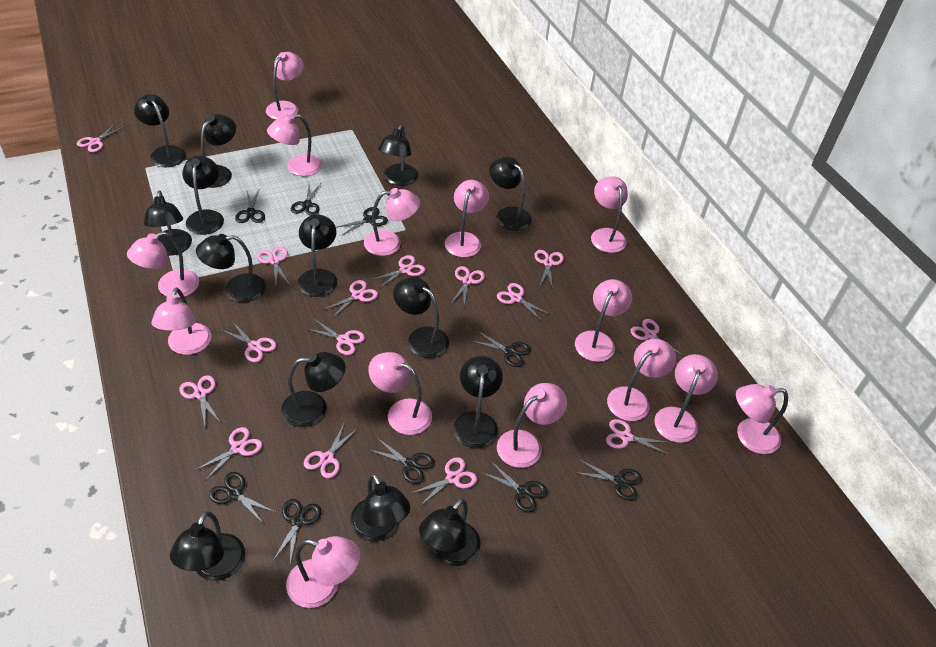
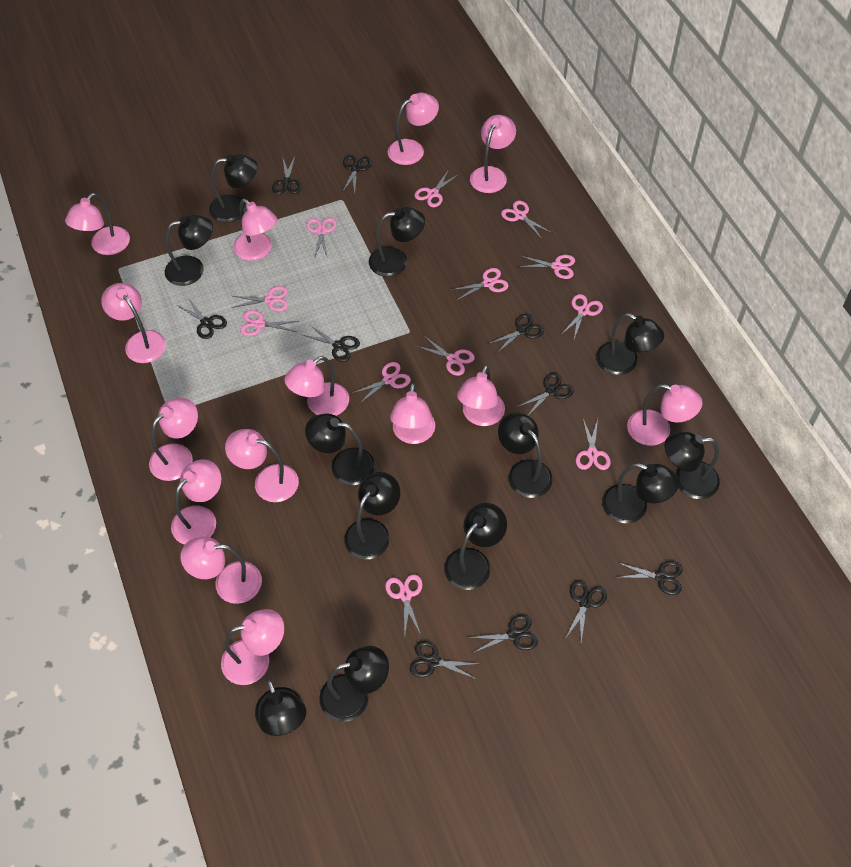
black lamp: 14 -> 12
black scissors: 9 -> 10
pink scissors: 15 -> 12

